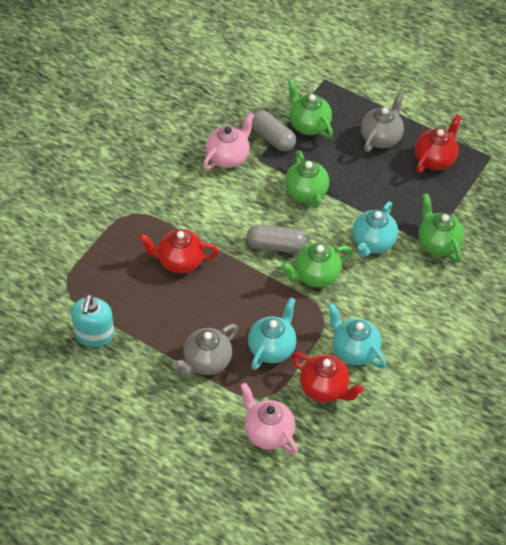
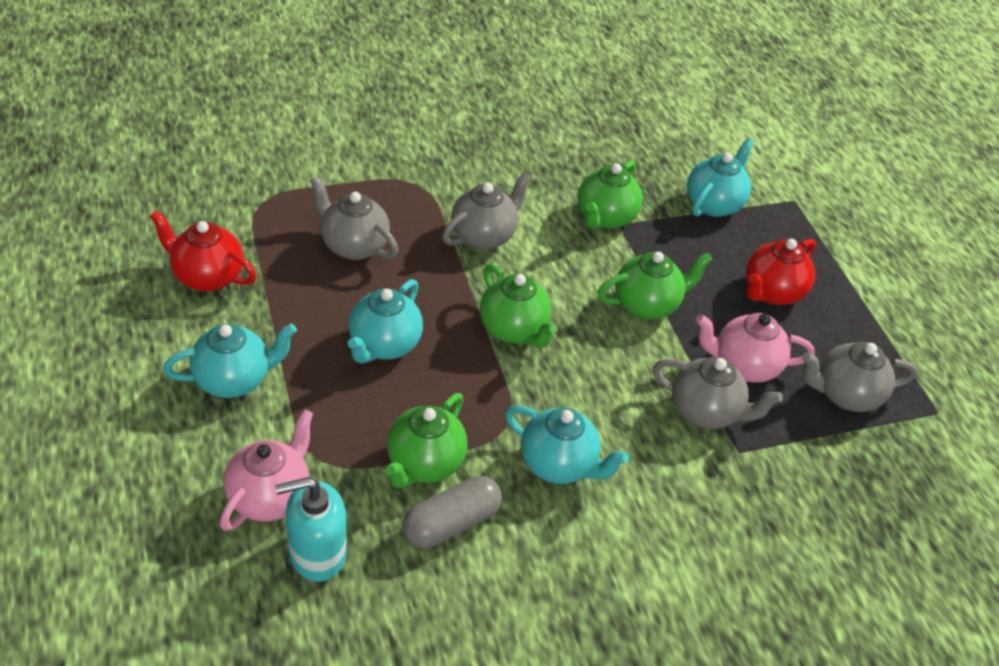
grey capsule: 2 -> 1
grey teapot: 2 -> 4
red teapot: 3 -> 2
turquoise teapot: 3 -> 4

